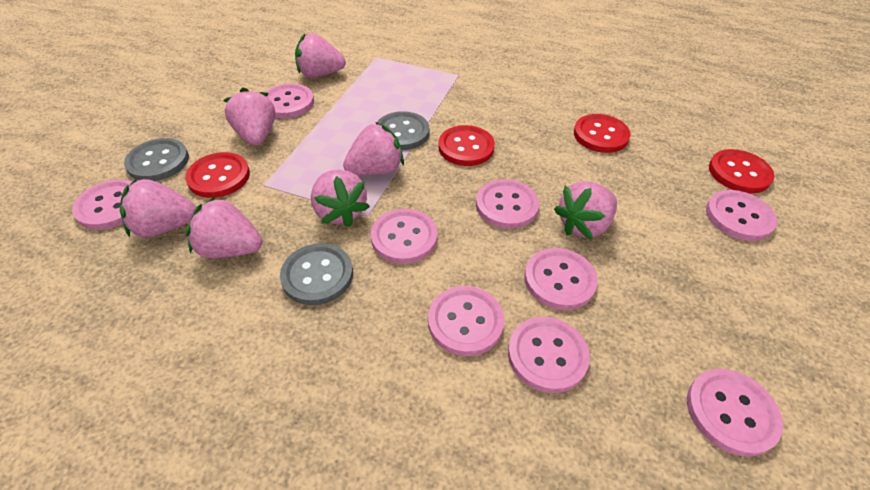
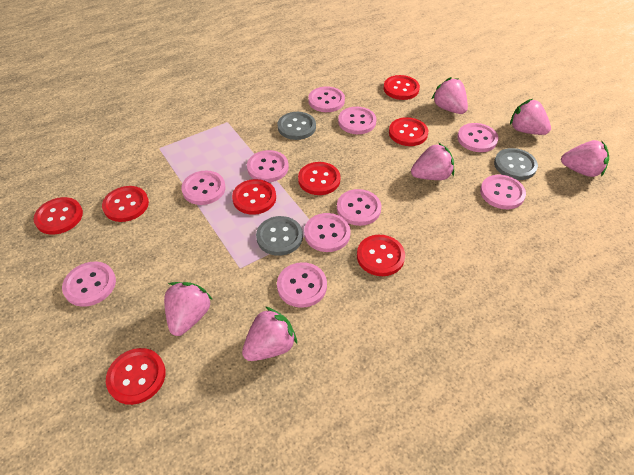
pink button: 9 -> 10
pink strawberry: 7 -> 6
red button: 4 -> 8

